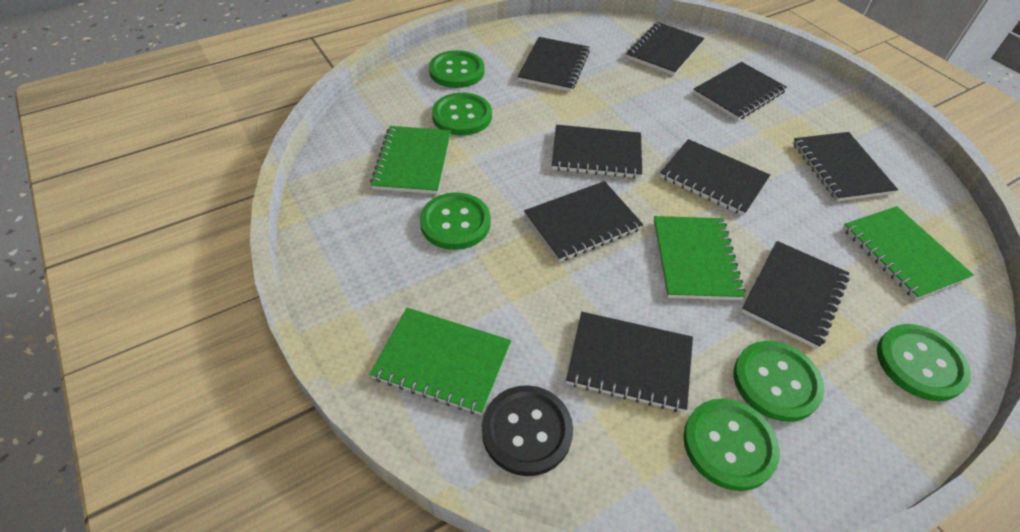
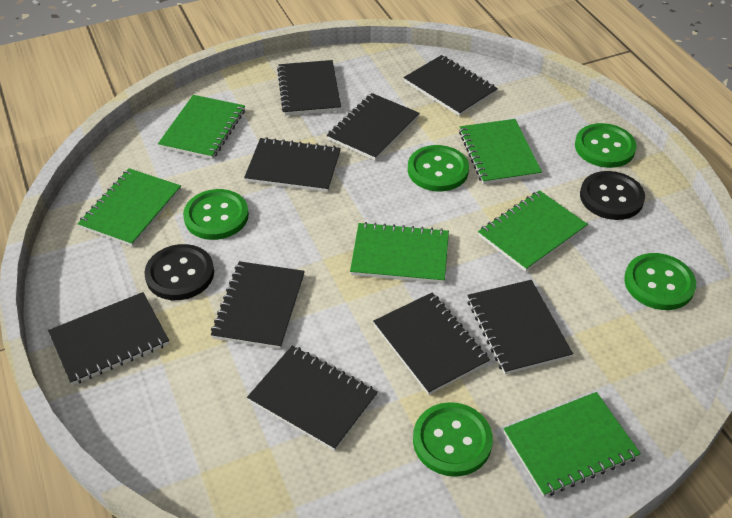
black button: 1 -> 2
green button: 6 -> 5
green notebook: 4 -> 6

